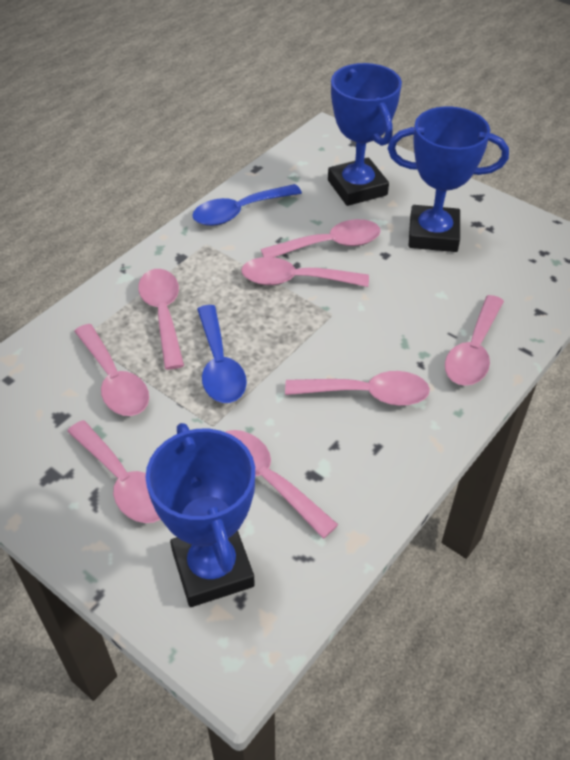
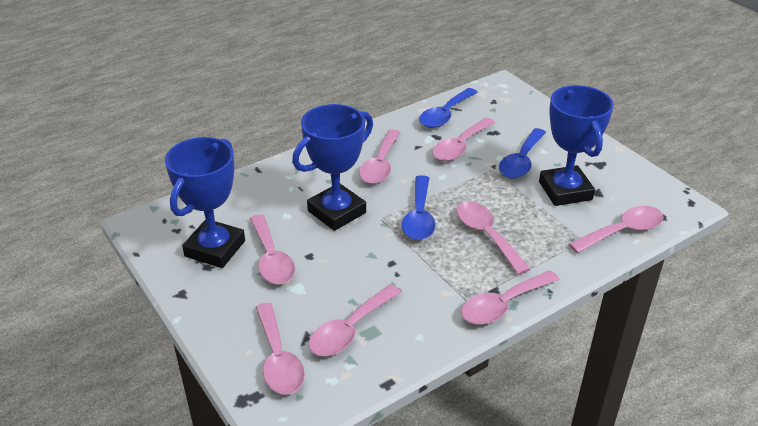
blue spoon: 2 -> 3

